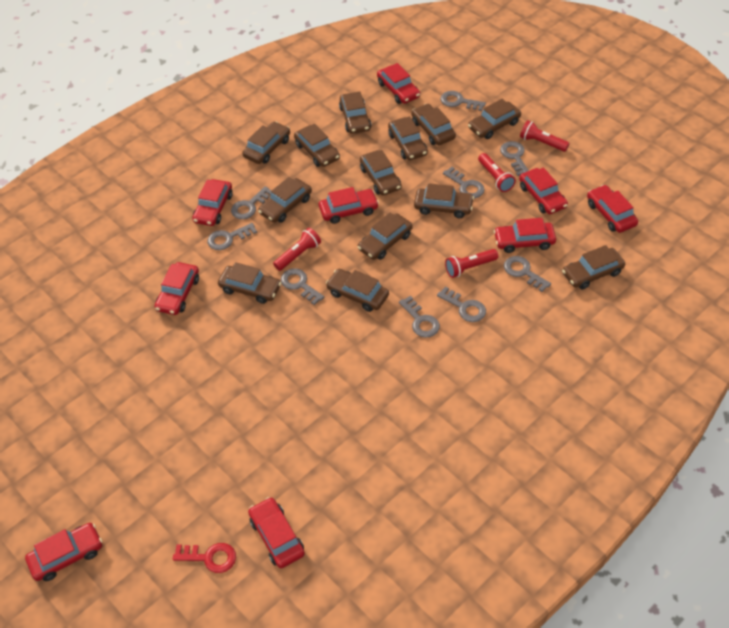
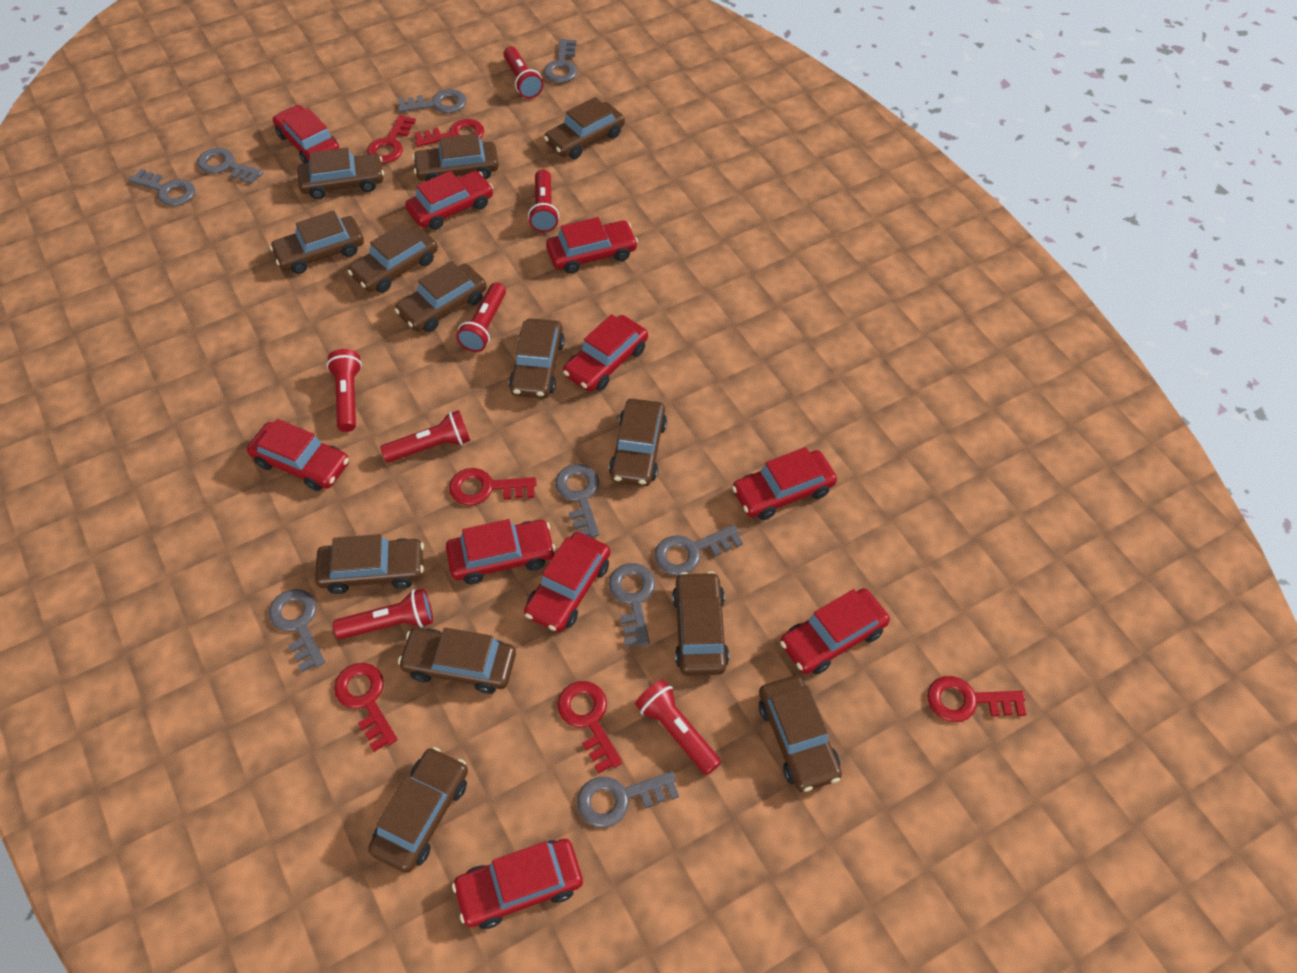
red car: 9 -> 10
red flashlight: 4 -> 7
red key: 1 -> 6

